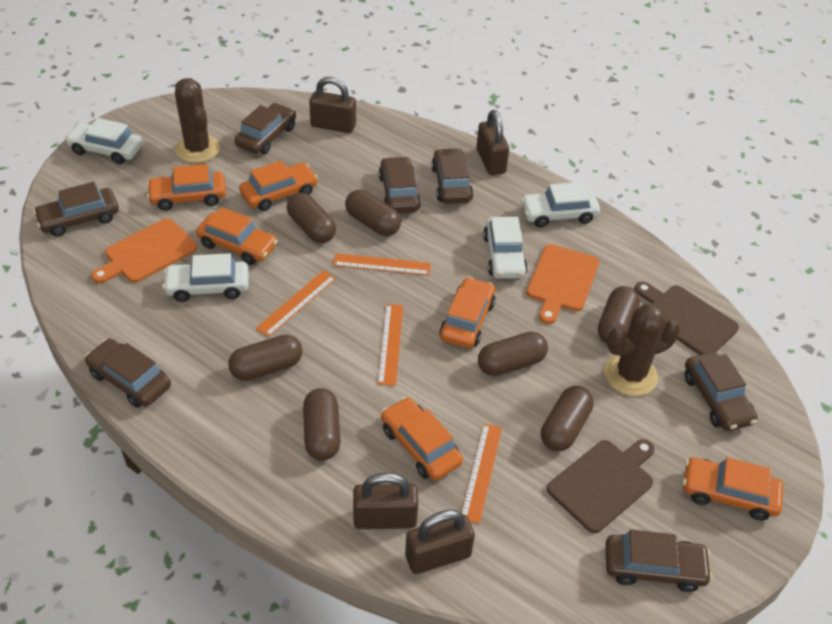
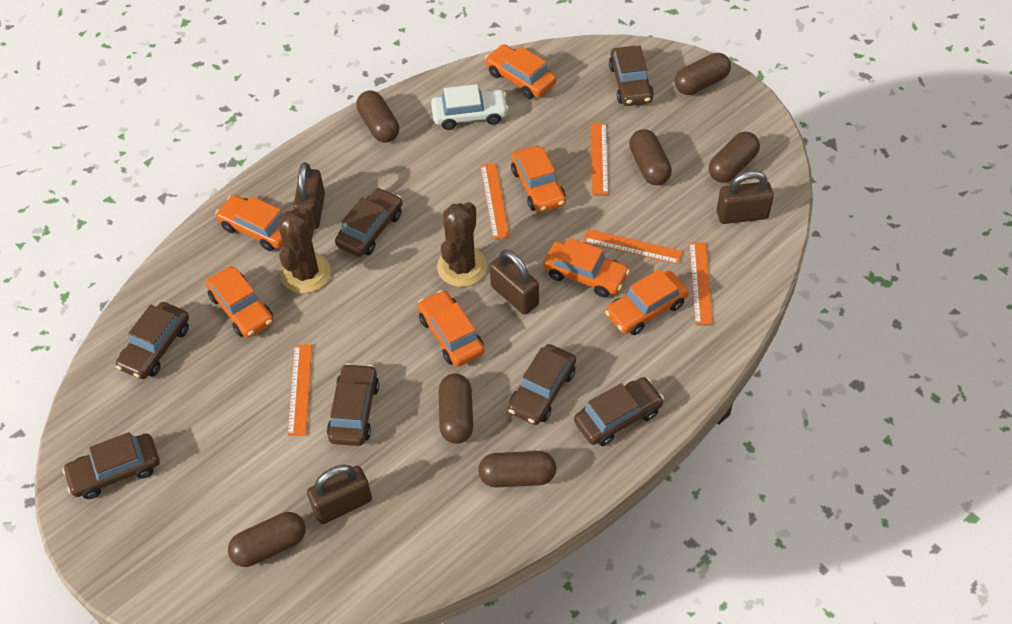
brown cutting board: 2 -> 0
orange car: 6 -> 7
orange cutting board: 2 -> 0
orange ruler: 4 -> 5
white car: 4 -> 1

